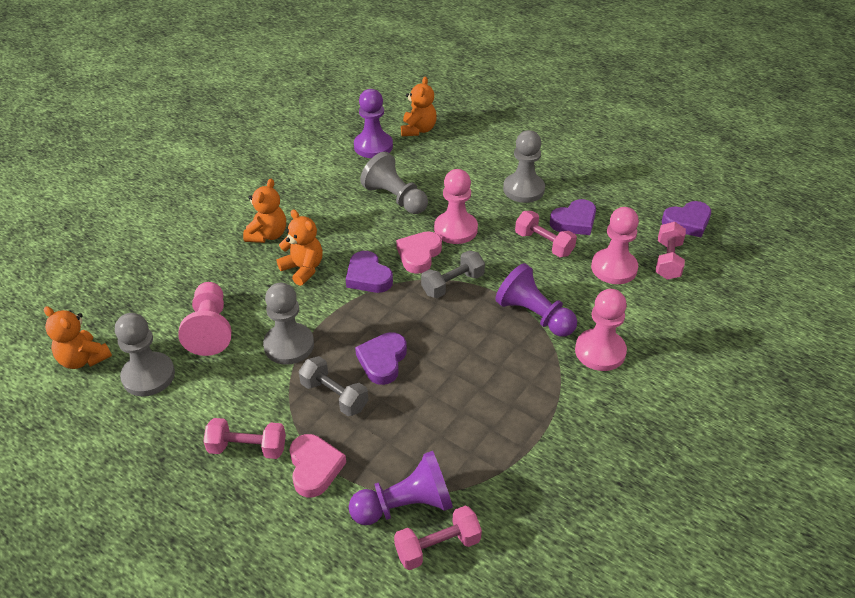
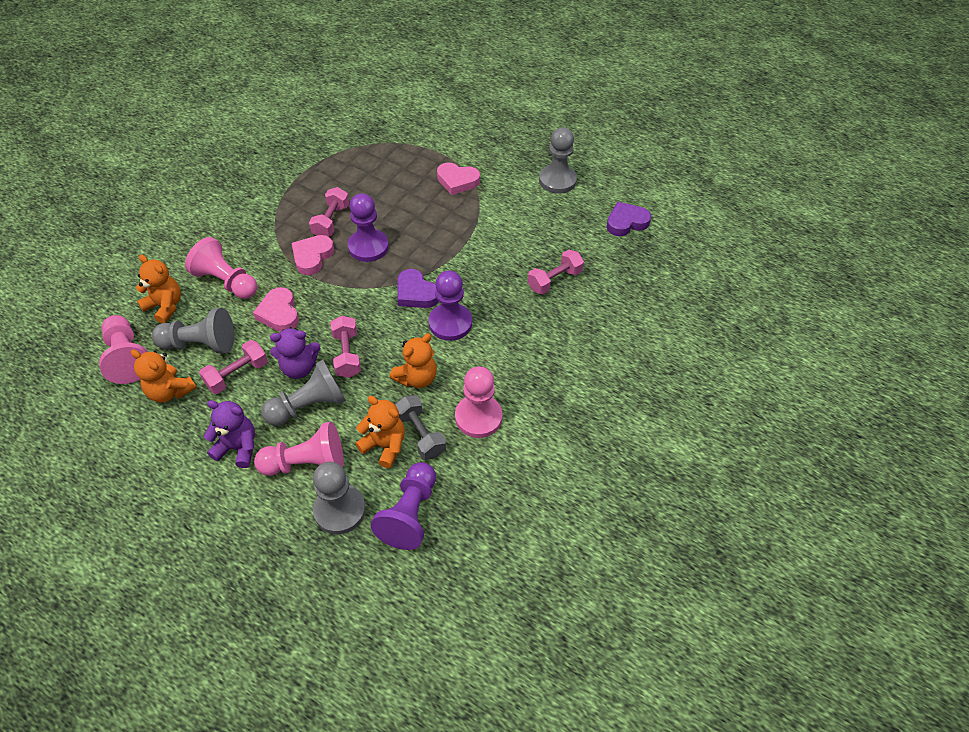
grey dumbbell: 2 -> 1
pink heart: 2 -> 3
purple heart: 4 -> 2
purple teddy bear: 0 -> 2

